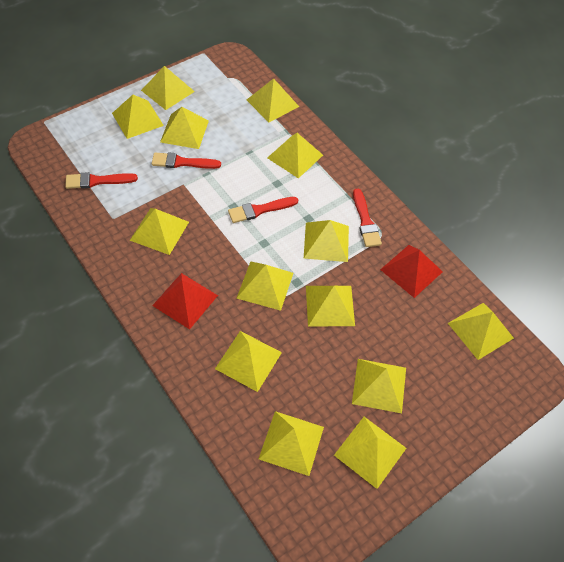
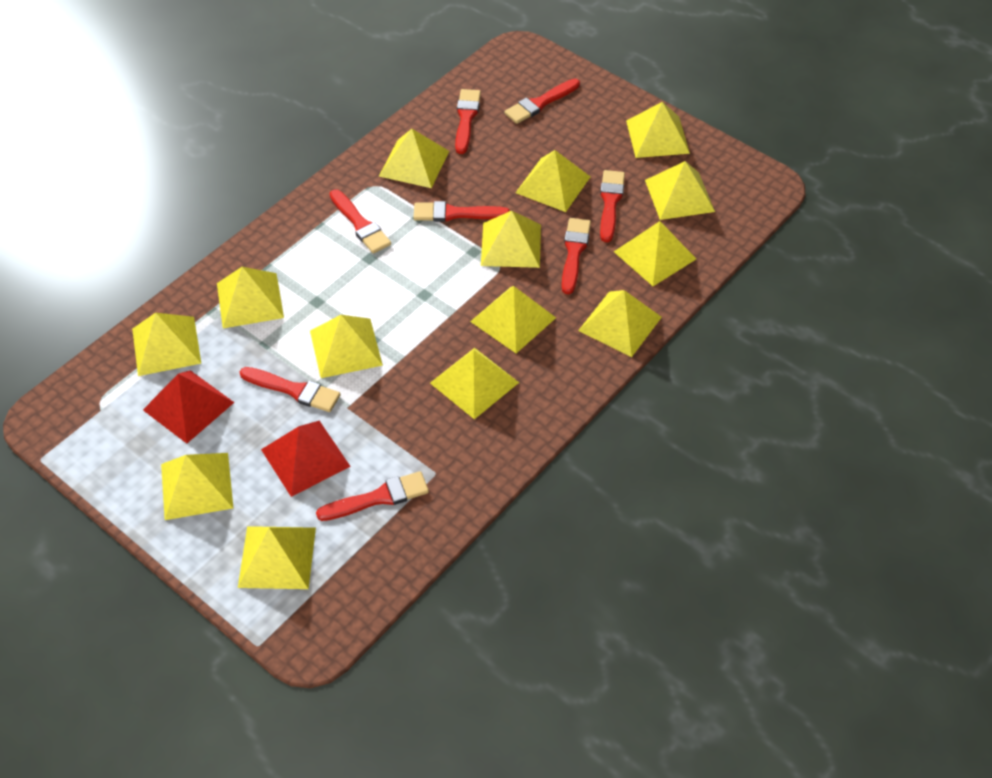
red brush: 4 -> 8

